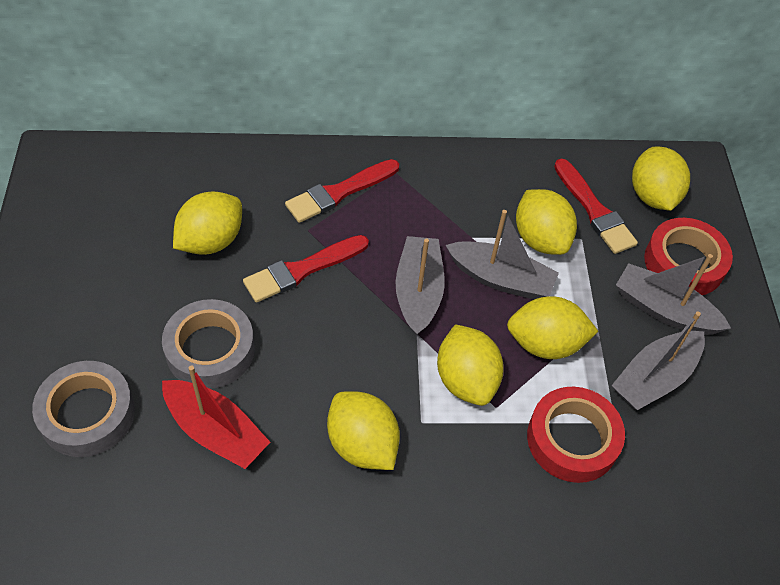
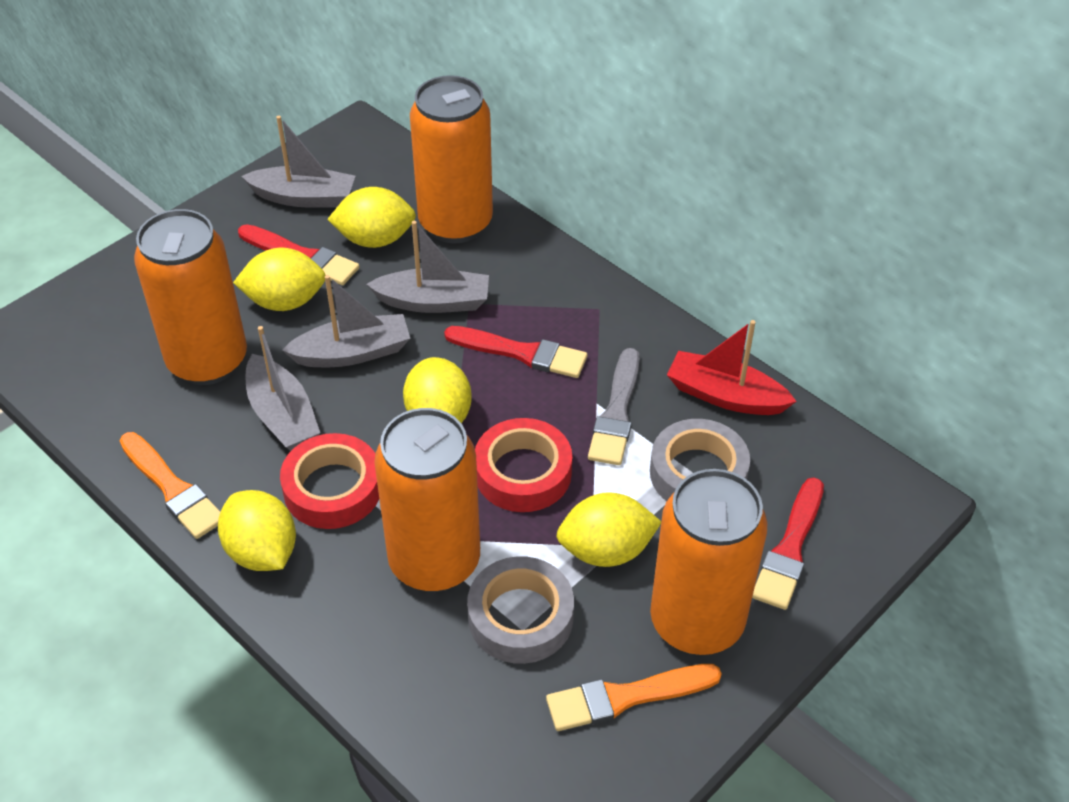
grey brush: 0 -> 1
orange brush: 0 -> 2
orange can: 0 -> 4
yellow lemon: 6 -> 5

